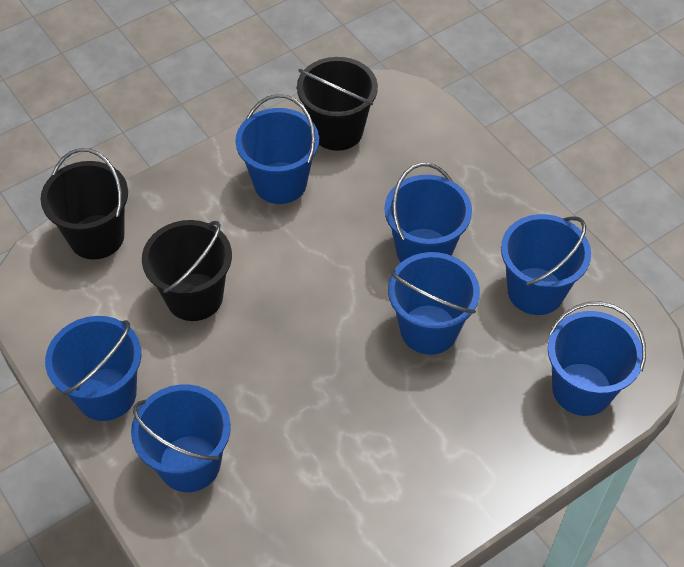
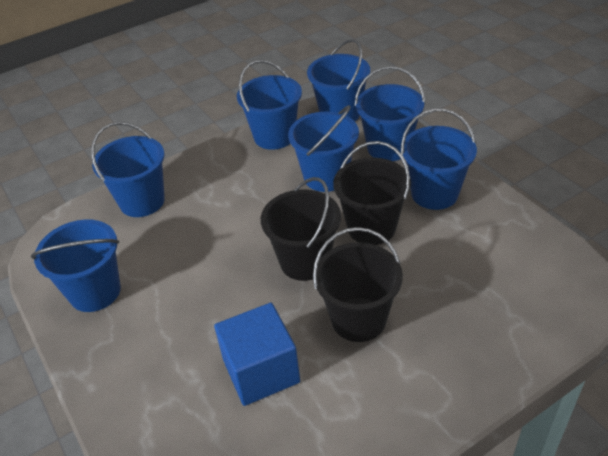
blue cube: 0 -> 1

